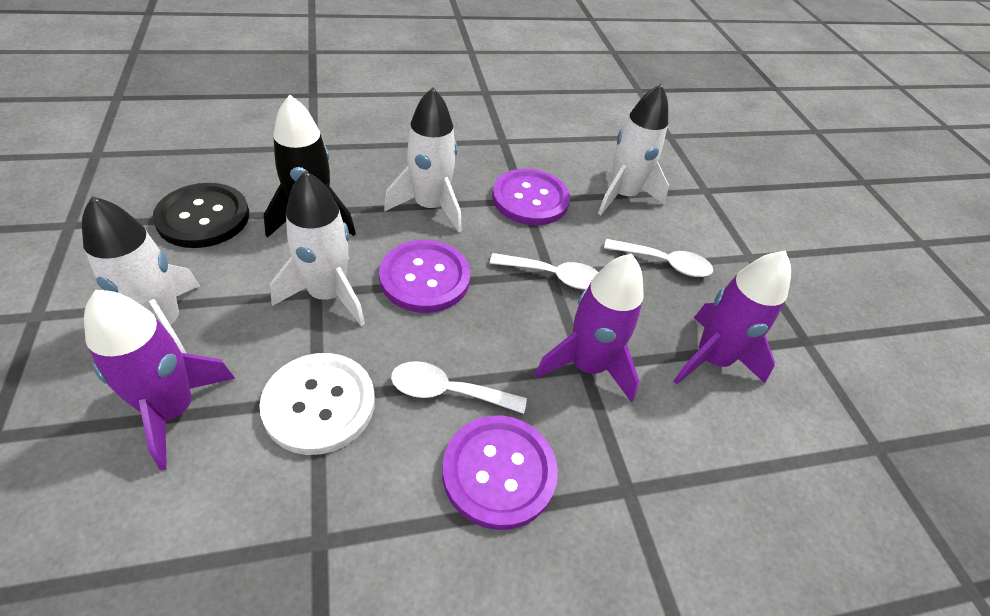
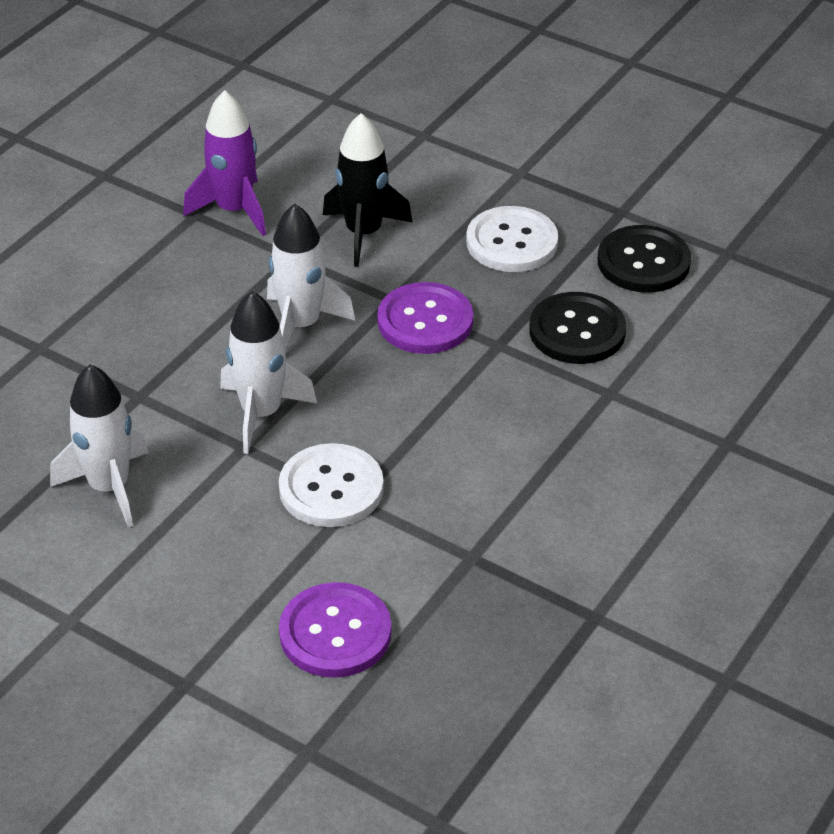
black button: 1 -> 2
purple button: 3 -> 2
purple rocket: 3 -> 1
white button: 1 -> 2
white rocket: 4 -> 3
white spoon: 3 -> 0

